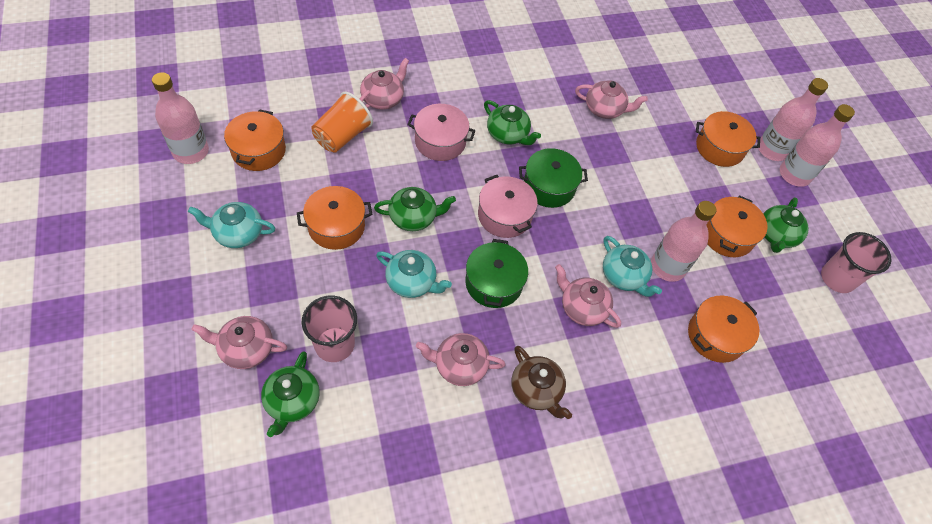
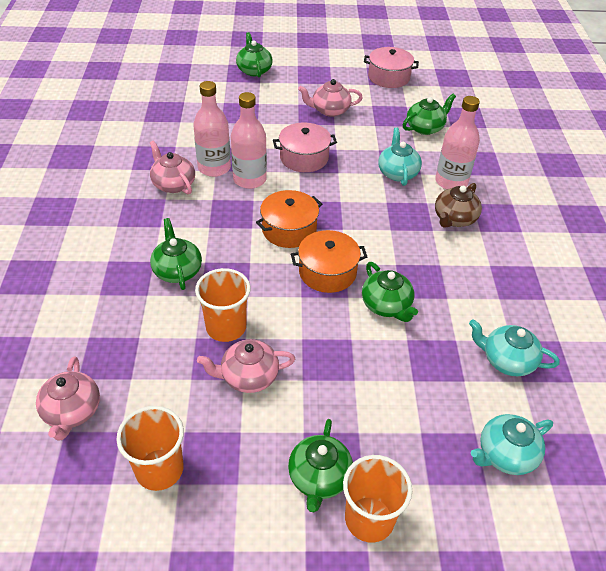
green pot: 2 -> 0
green teapot: 4 -> 5
orange cup: 1 -> 3
orange pot: 5 -> 2
pink bottle: 4 -> 3
pink cup: 2 -> 0
pink teapot: 5 -> 4

